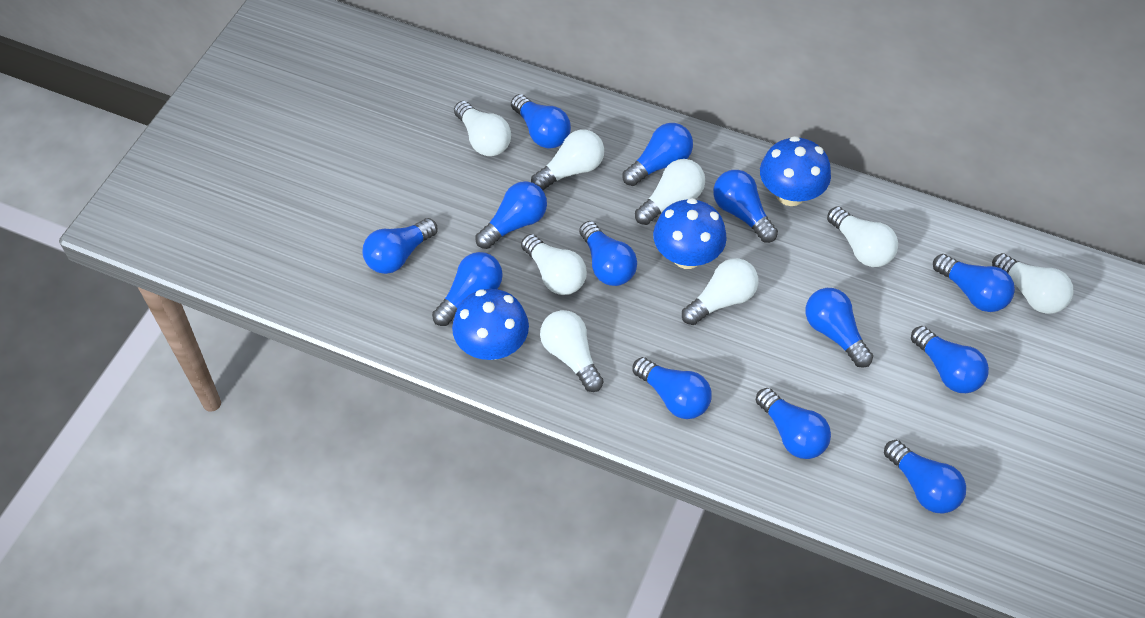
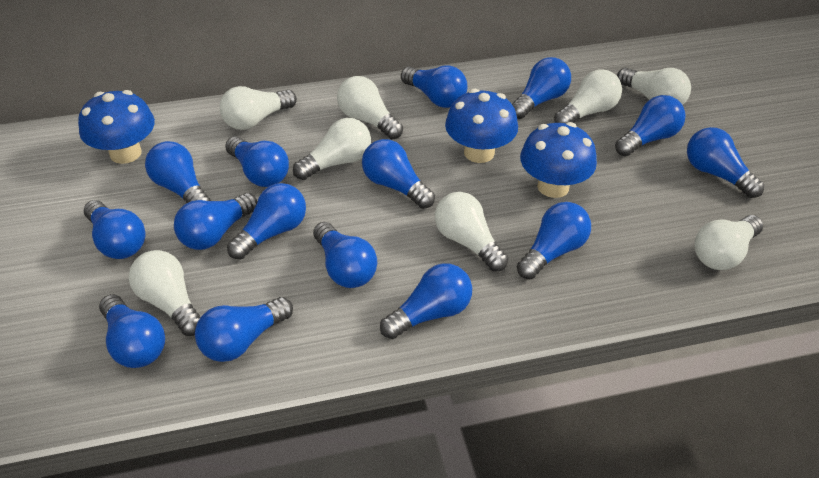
blue light bulb: 13 -> 15

